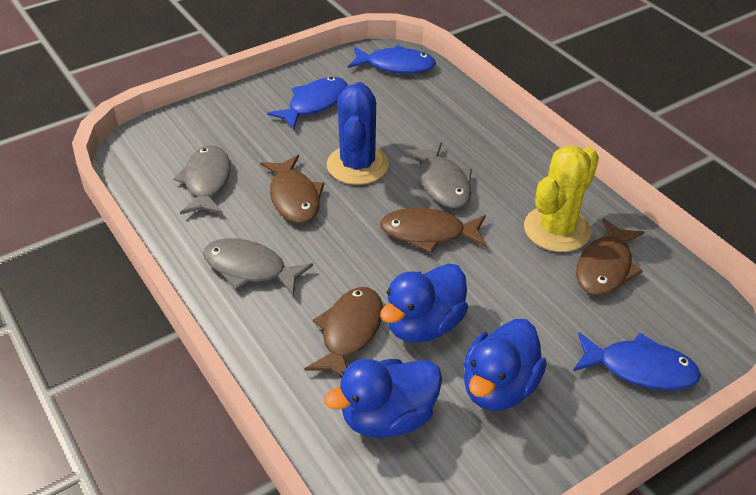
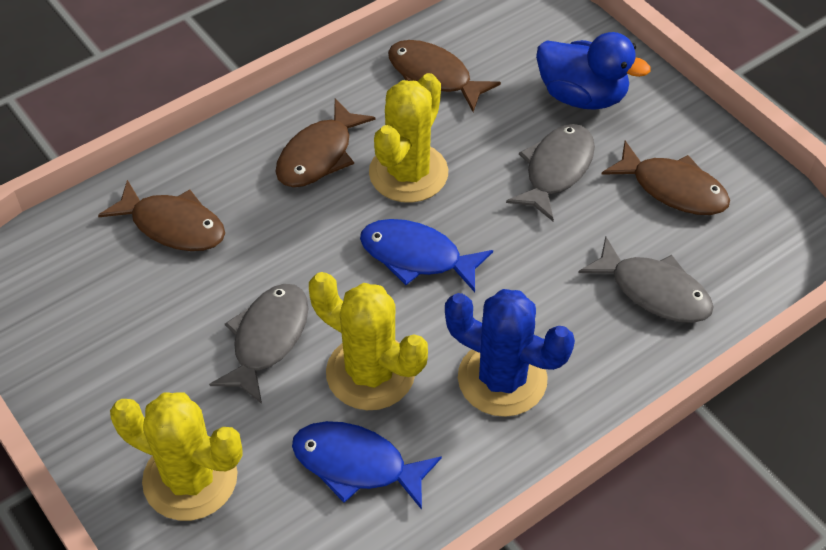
blue duck: 3 -> 1
blue fish: 3 -> 2
yellow cactus: 1 -> 3

